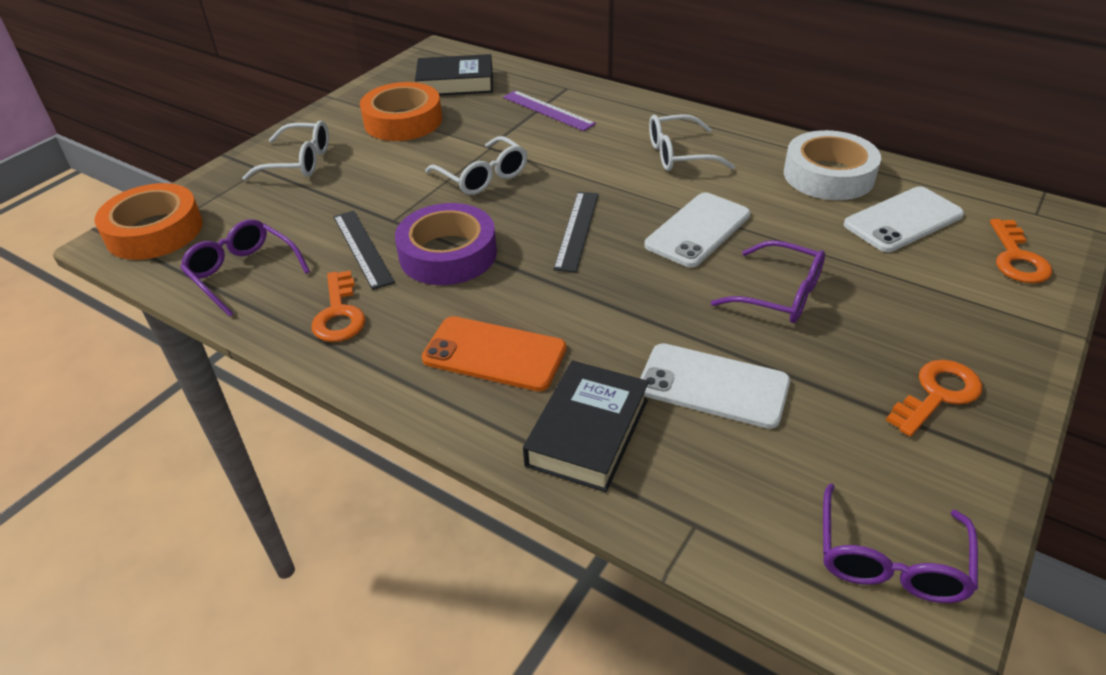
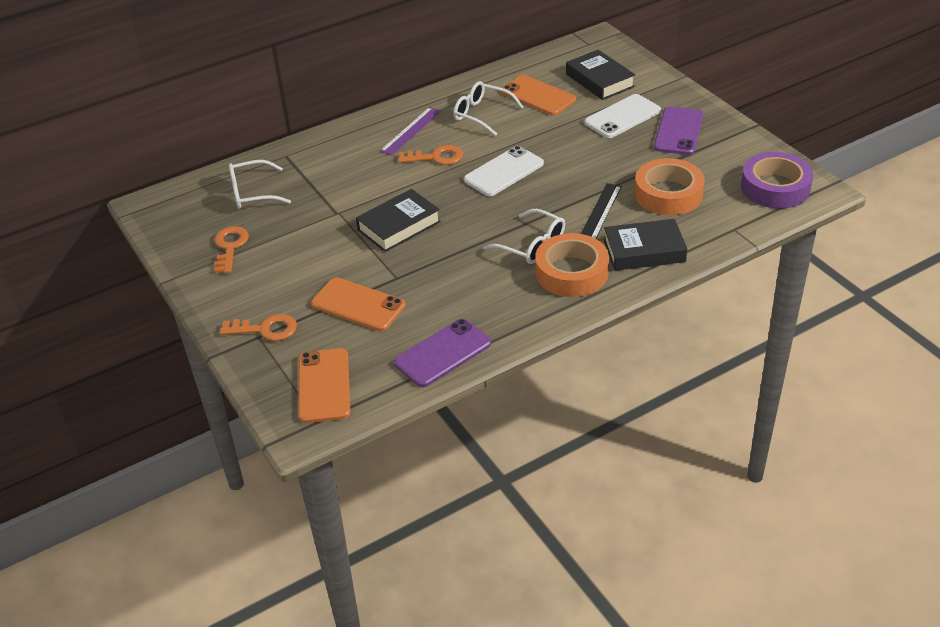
black book: 2 -> 3
black ruler: 2 -> 1
orange phone: 1 -> 3
purple glasses: 3 -> 0
purple phone: 0 -> 2
white phone: 3 -> 2
white tape: 1 -> 0

